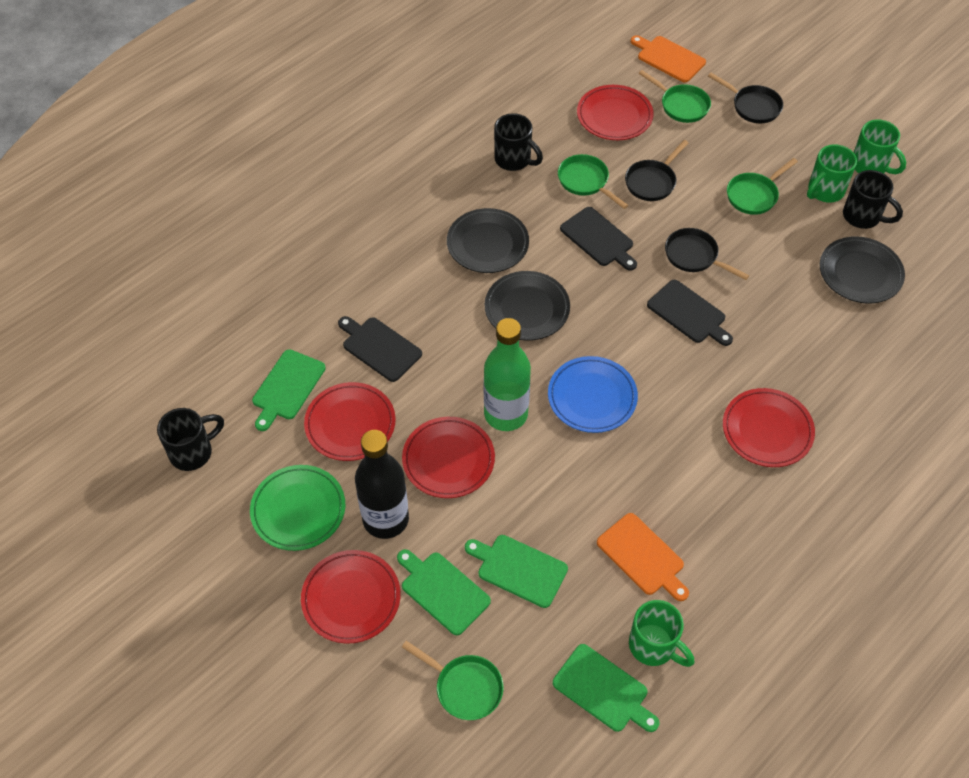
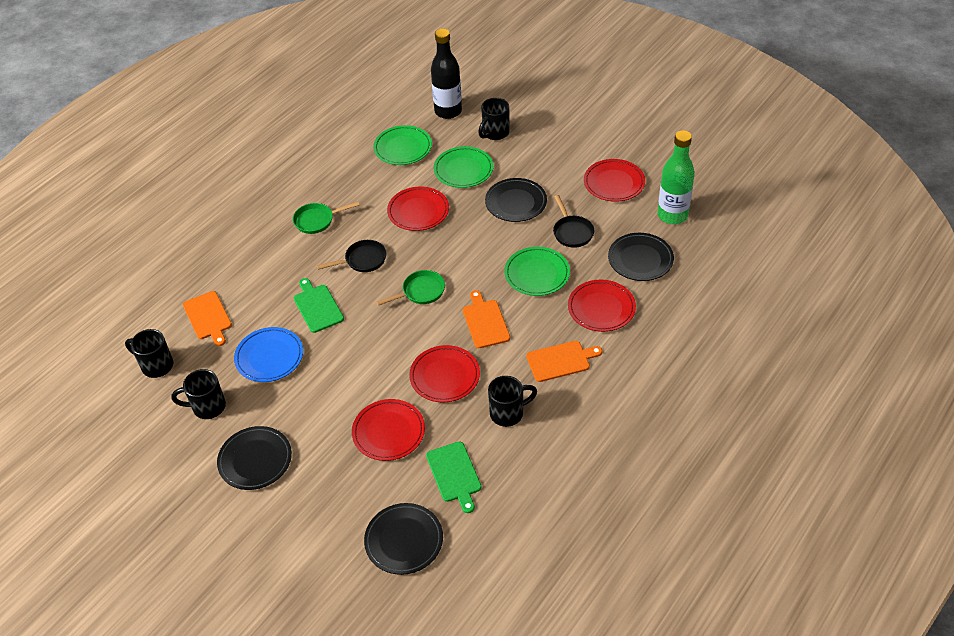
black cutting board: 3 -> 0
black mug: 3 -> 4
black pan: 3 -> 2
black plate: 3 -> 4
green cutting board: 4 -> 2
green mug: 3 -> 0
green pan: 4 -> 2
green plate: 1 -> 3
orange cutting board: 2 -> 3

